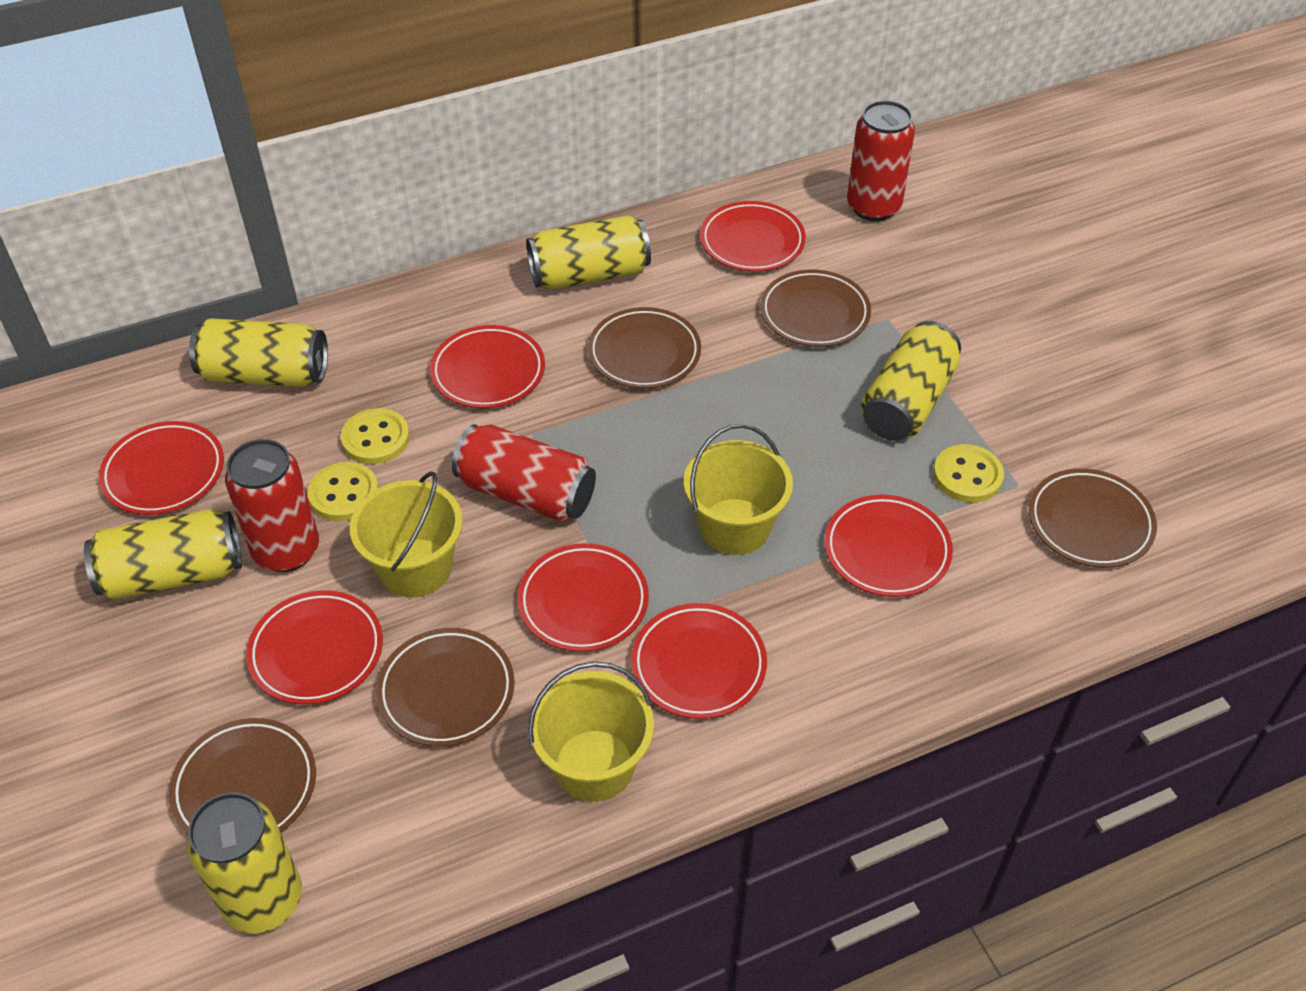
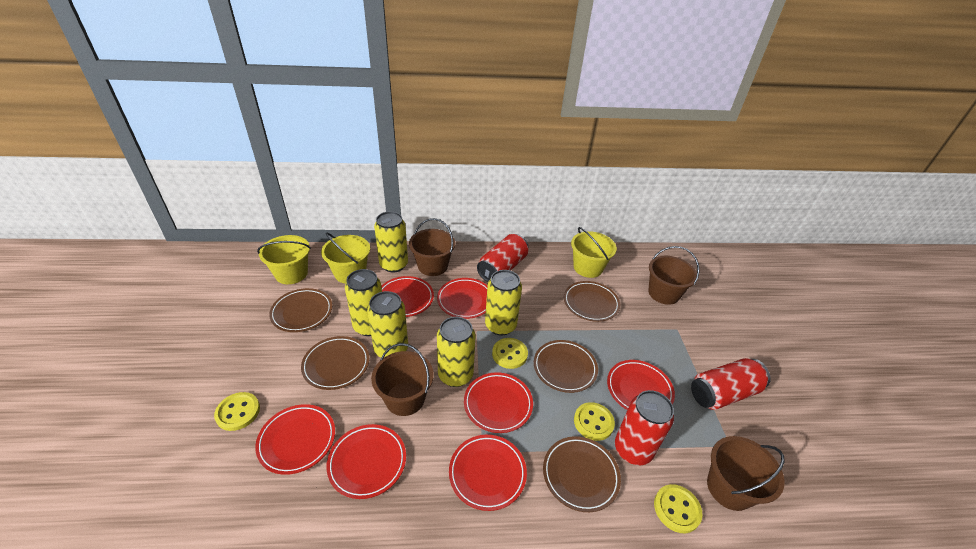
brown bucket: 0 -> 4
yellow button: 3 -> 4

